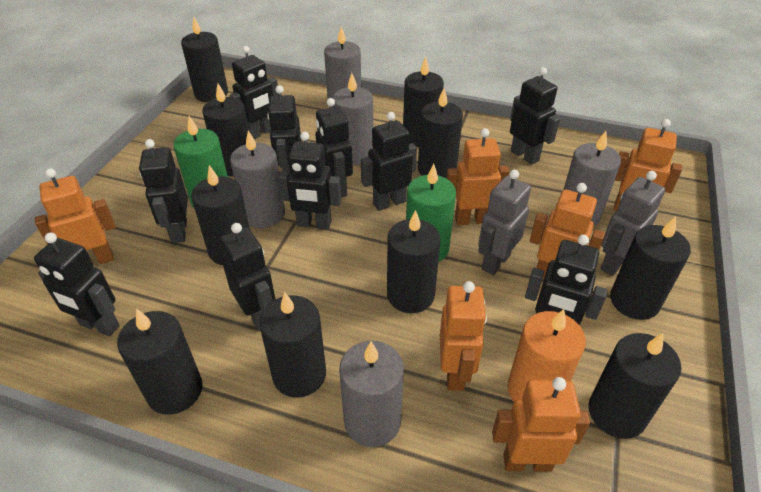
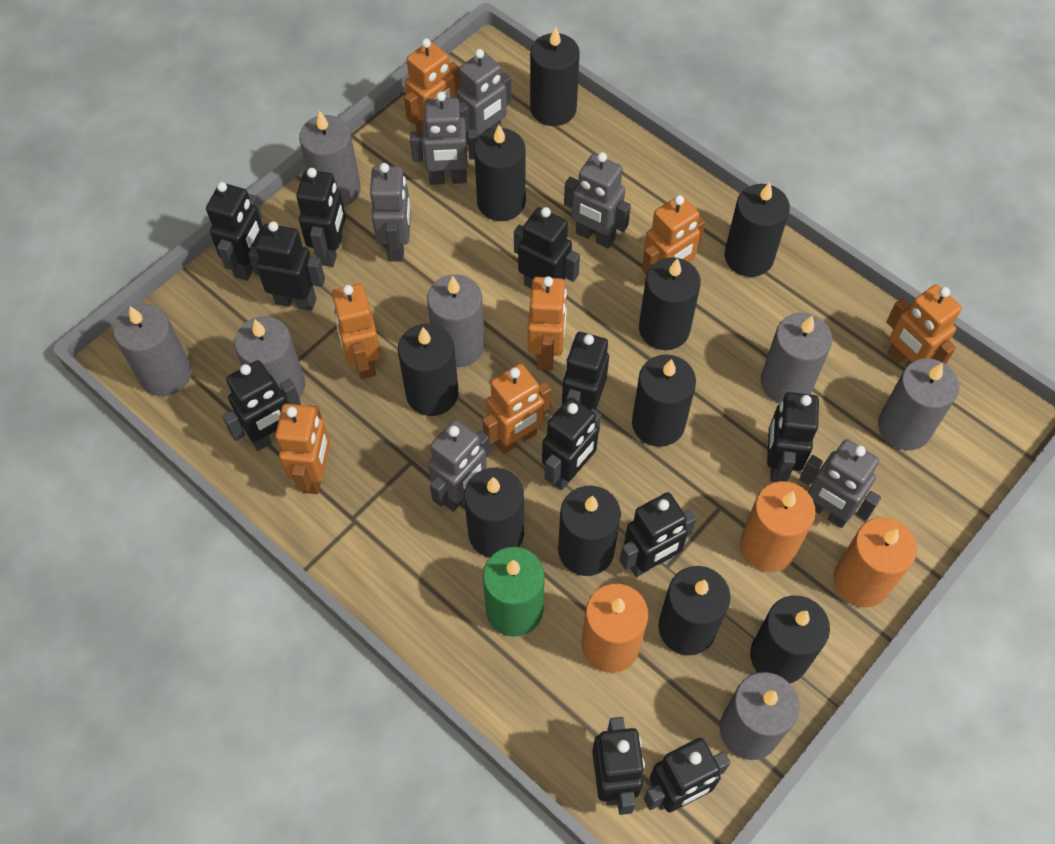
black robot: 10 -> 11
green candle: 2 -> 1
grey candle: 5 -> 7
grey robot: 2 -> 6
orange candle: 1 -> 3
orange robot: 6 -> 7

